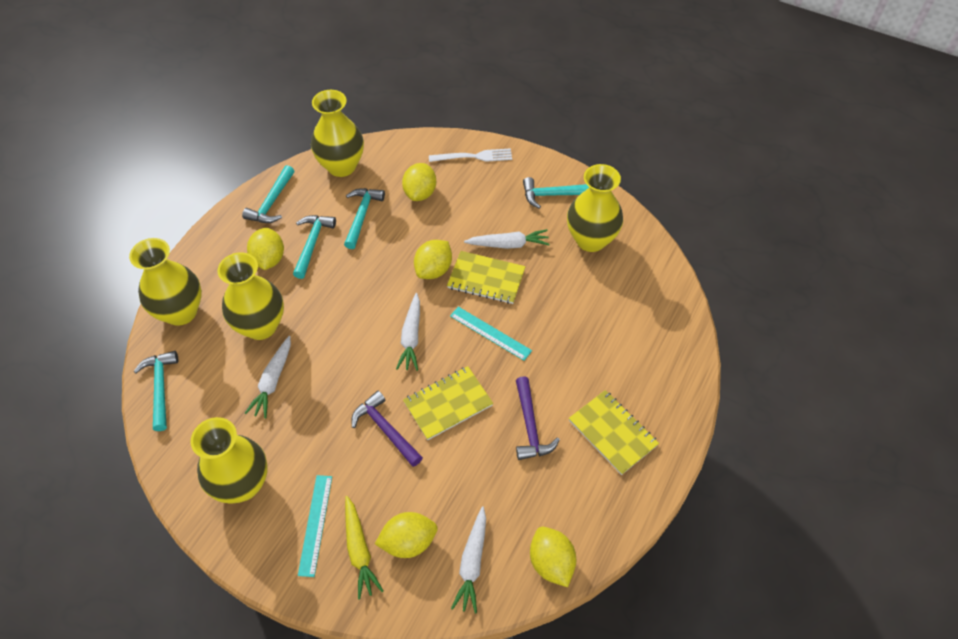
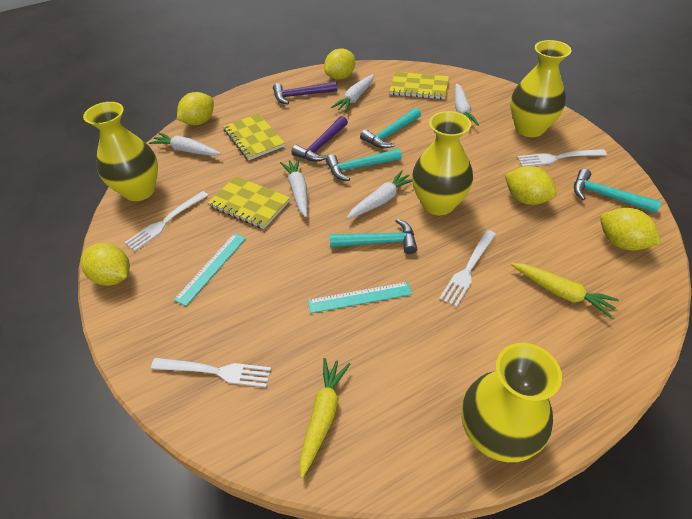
turquoise hammer: 5 -> 4
white carrot: 4 -> 5
white fork: 1 -> 4
yellow carrot: 1 -> 2
yellow vase: 5 -> 4

